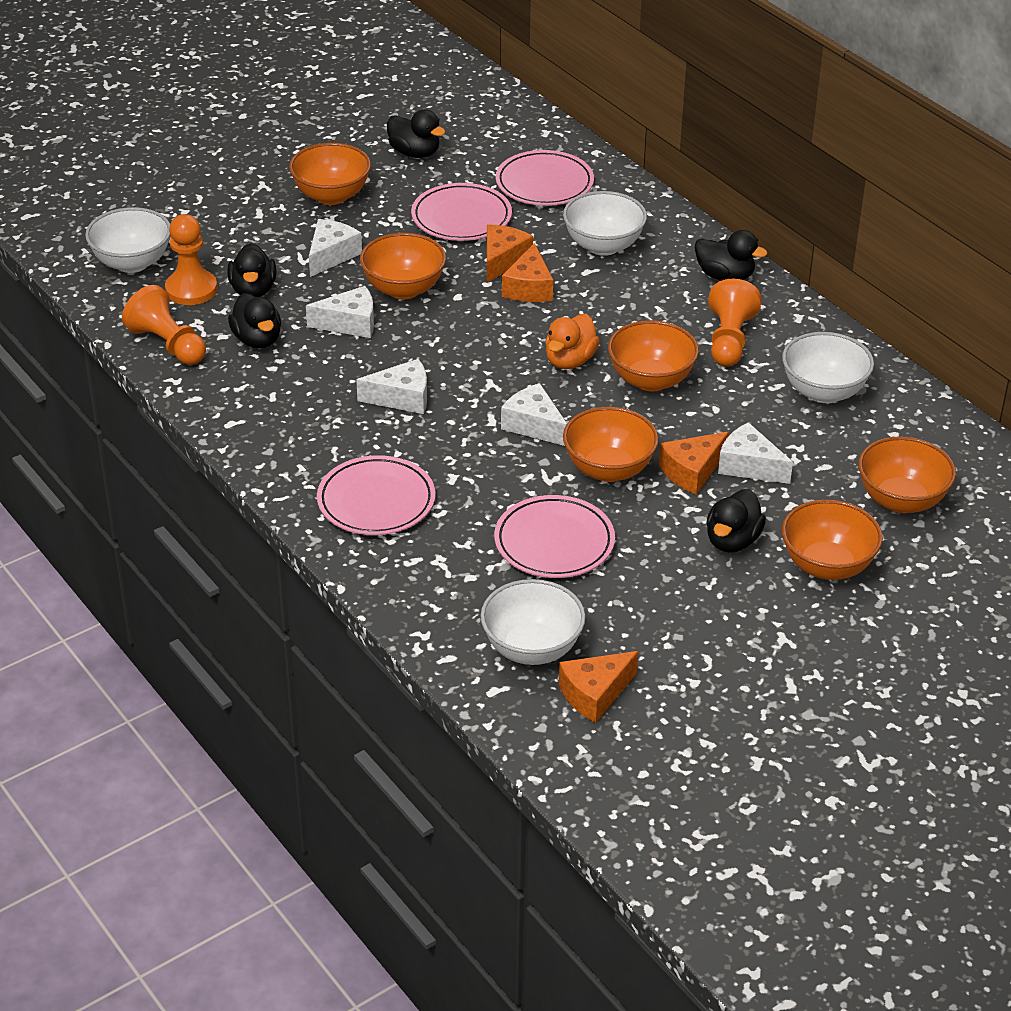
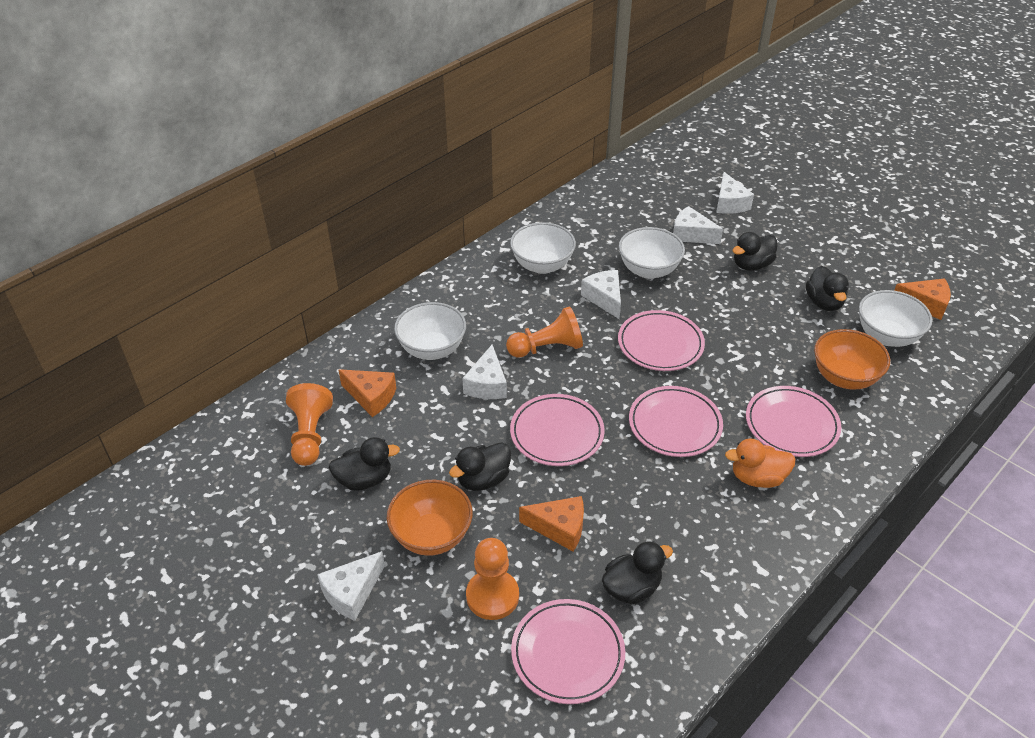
orange bowl: 6 -> 2
orange cheese: 4 -> 3
pink plate: 4 -> 5

